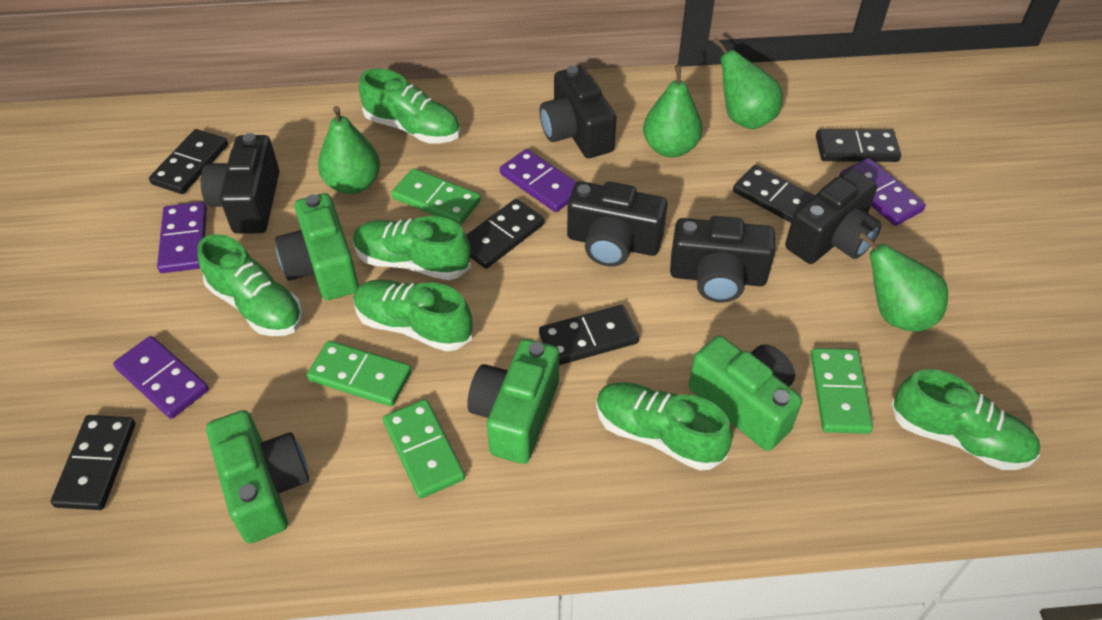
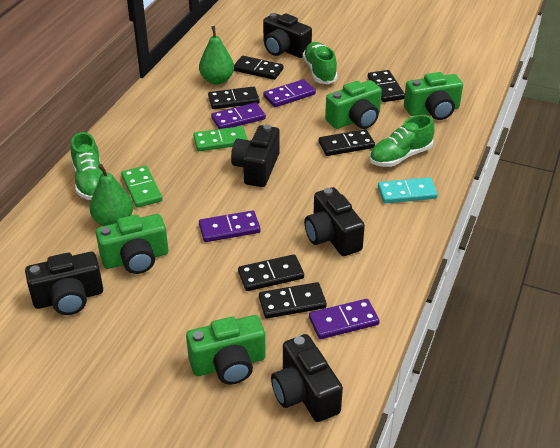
green domino: 4 -> 2
green pear: 4 -> 2
green shoe: 6 -> 3
turquoise domino: 0 -> 1

